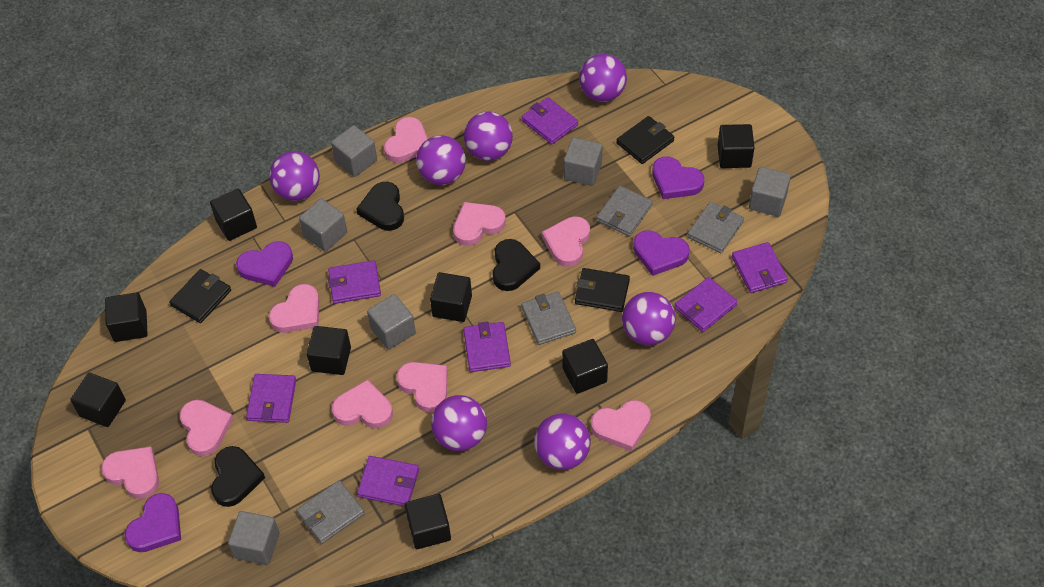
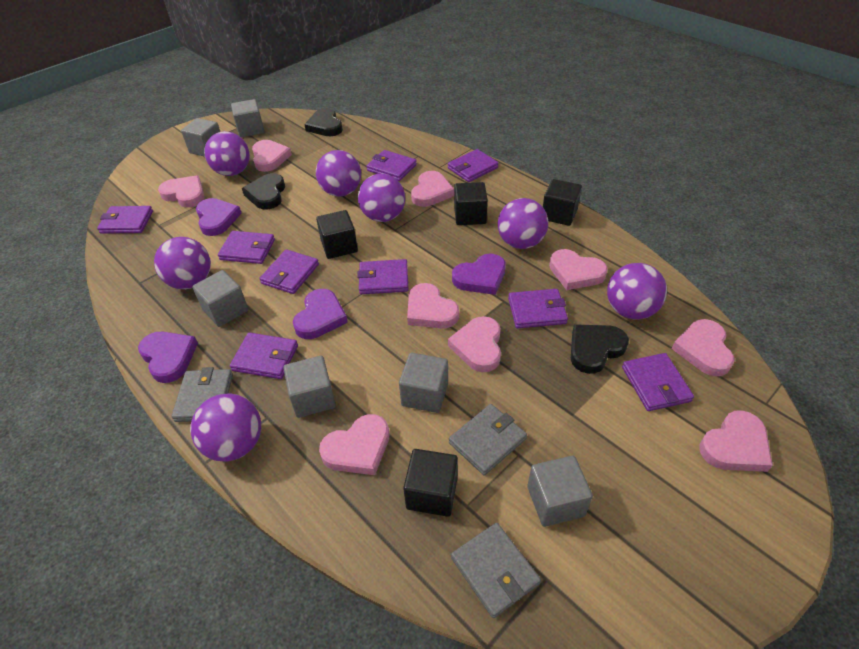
black cube: 8 -> 4
black wallet: 3 -> 0
grey wallet: 4 -> 3
purple wallet: 7 -> 9

